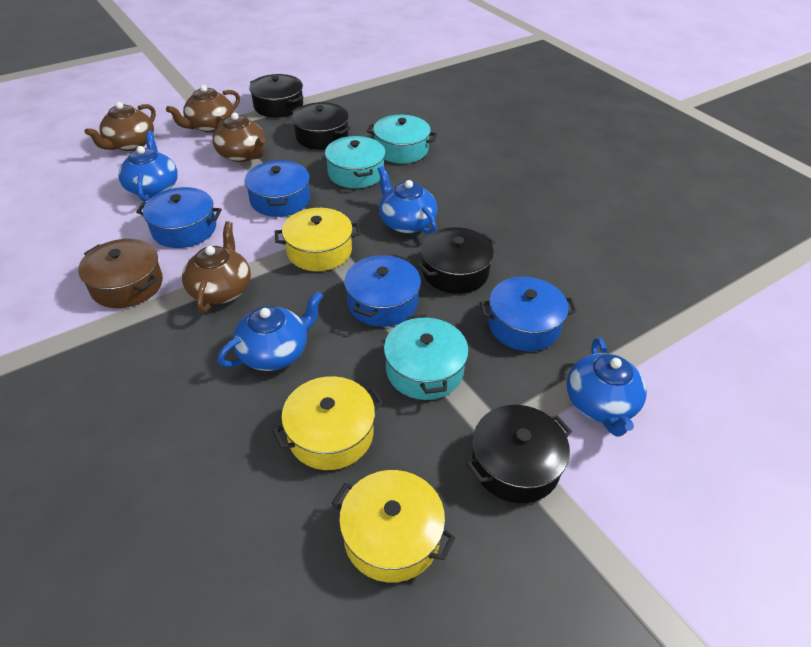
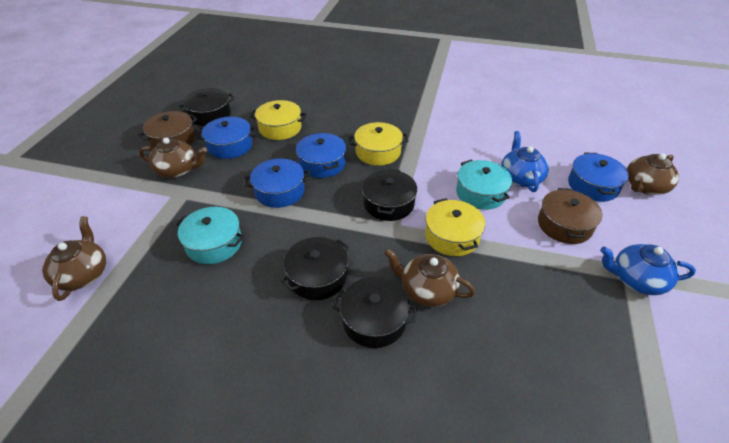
blue teapot: 4 -> 2
brown pot: 1 -> 2
turquoise pot: 3 -> 2

